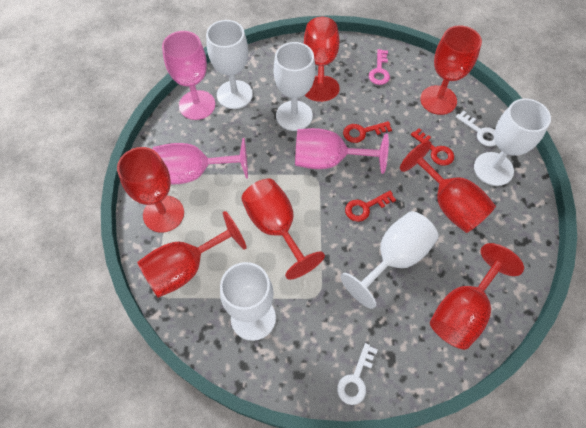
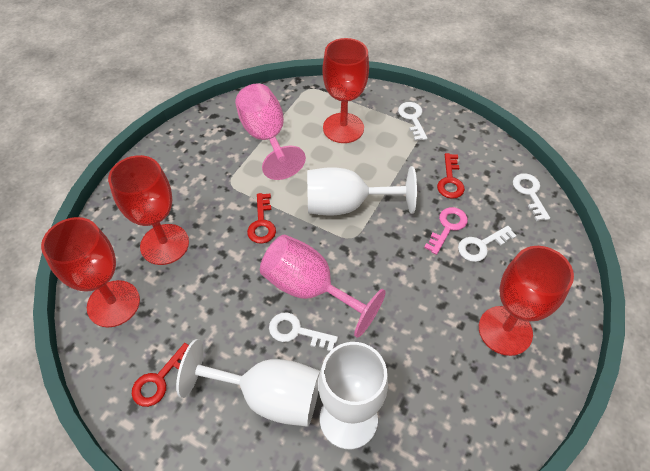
pink goblet: 3 -> 2
red goblet: 7 -> 4
white goblet: 5 -> 3
white key: 2 -> 4

